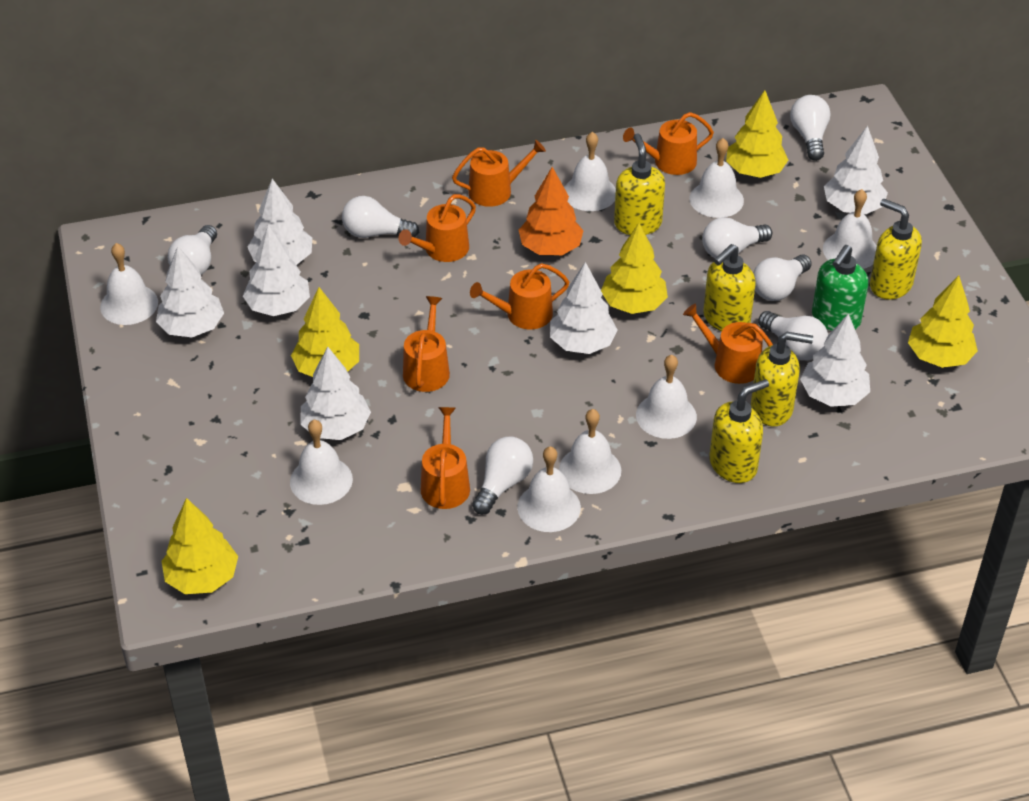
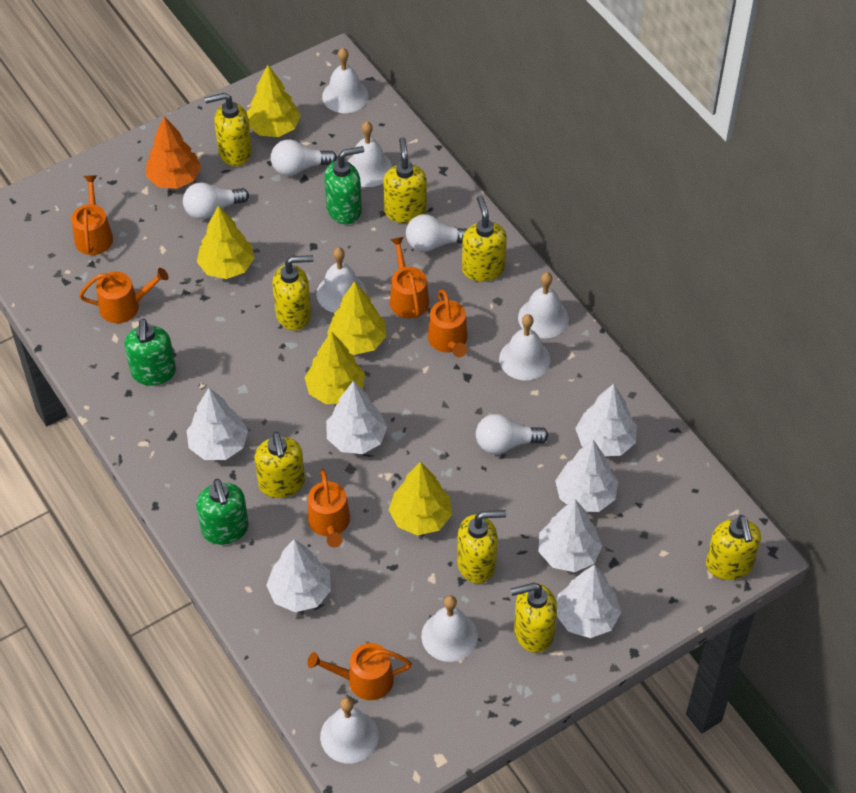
green soap dispenser: 1 -> 3
orange watering can: 7 -> 6
white bell: 8 -> 7
white light bulb: 7 -> 4
yellow soap dispenser: 5 -> 8

